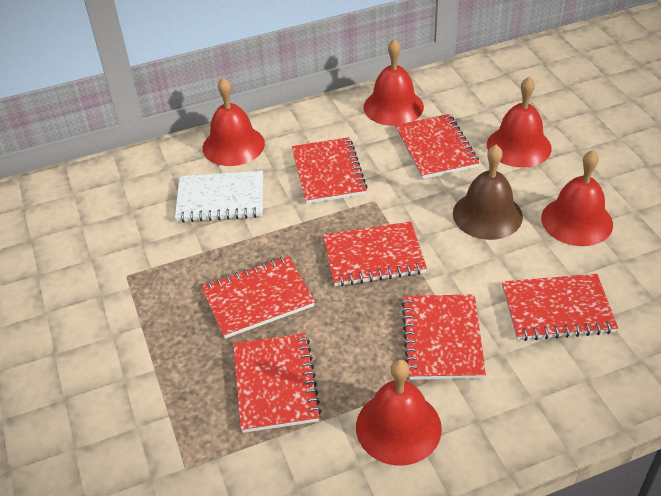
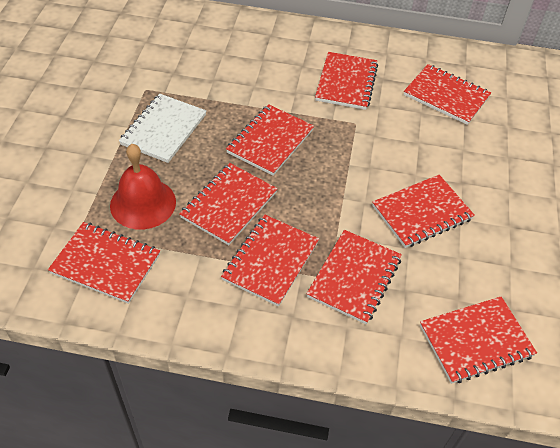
brown bell: 1 -> 0
red bell: 5 -> 1
red notebook: 7 -> 9

